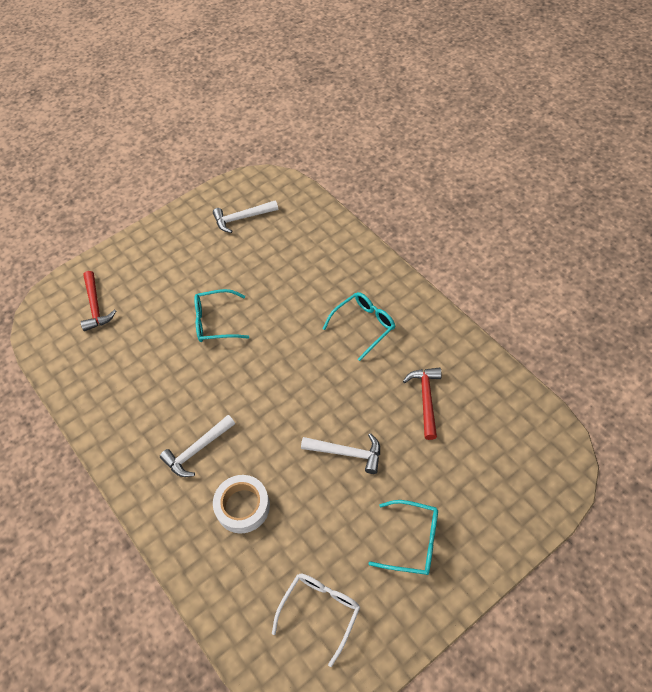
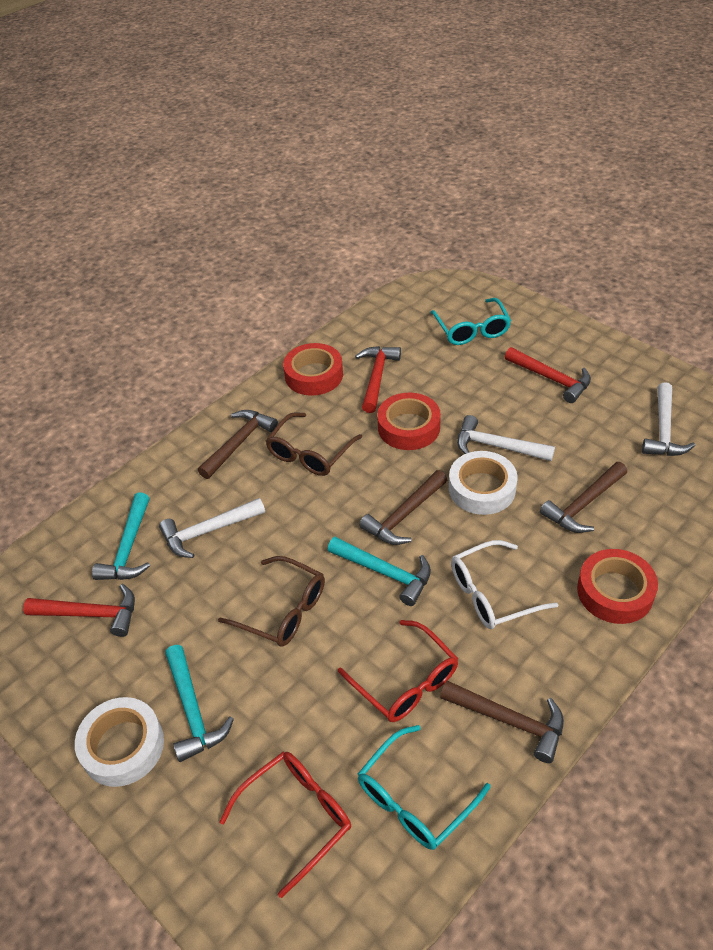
brown glasses: 0 -> 2
brown hammer: 0 -> 4
red glasses: 0 -> 2
red hammer: 2 -> 3
red tape: 0 -> 3
turquoise glasses: 3 -> 2
turquoise hammer: 0 -> 3
white tape: 1 -> 2

